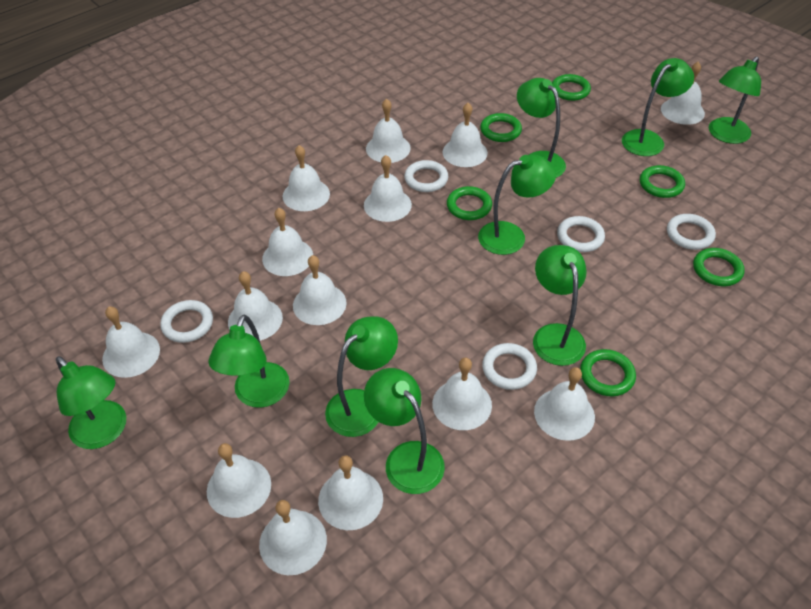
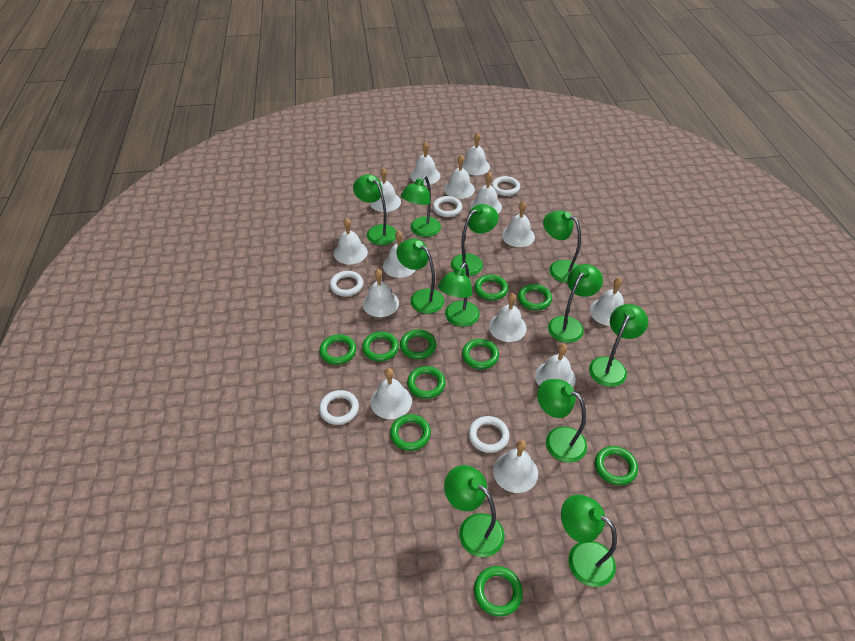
green lamp: 9 -> 11
green ring: 6 -> 10

